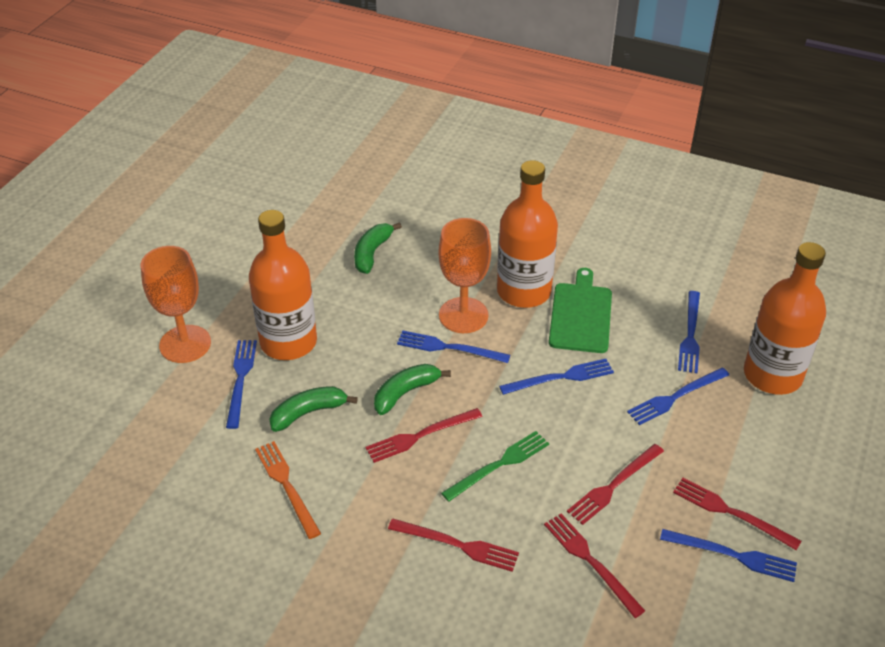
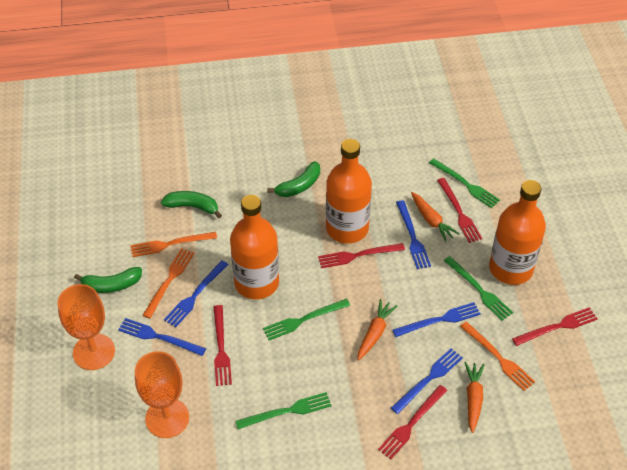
blue fork: 6 -> 5
green cutting board: 1 -> 0
green fork: 1 -> 4
orange carrot: 0 -> 3
orange fork: 1 -> 3

